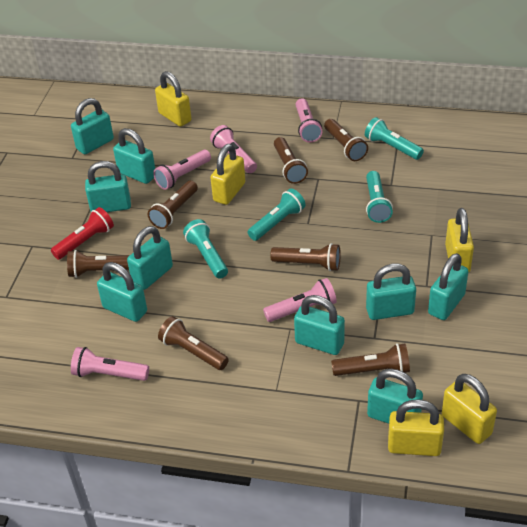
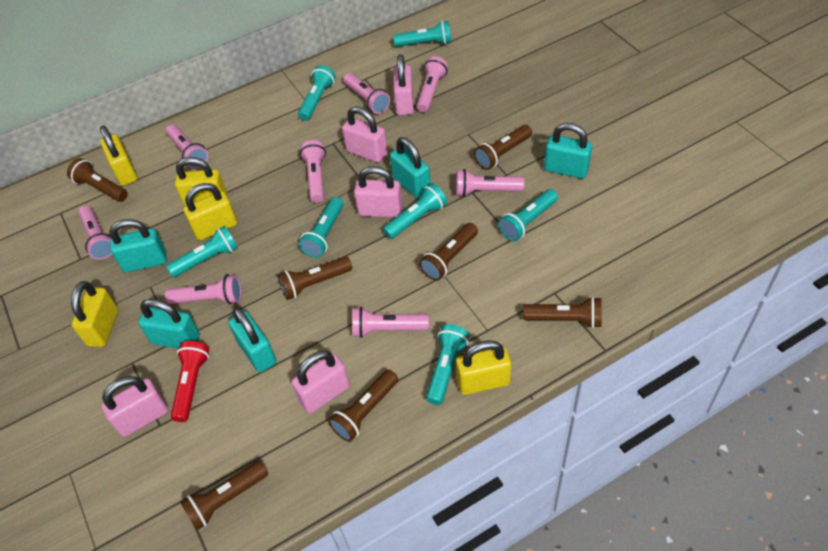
pink flashlight: 5 -> 8
pink padlock: 0 -> 5
turquoise flashlight: 4 -> 7
turquoise padlock: 9 -> 5

